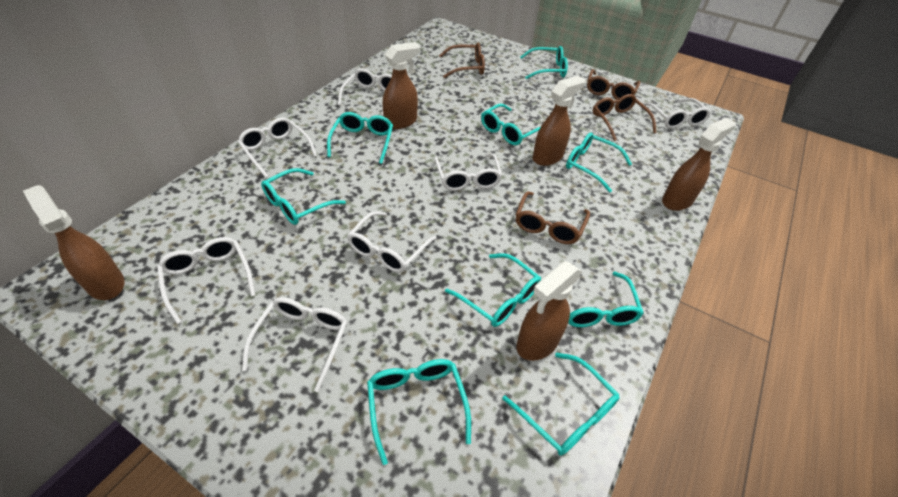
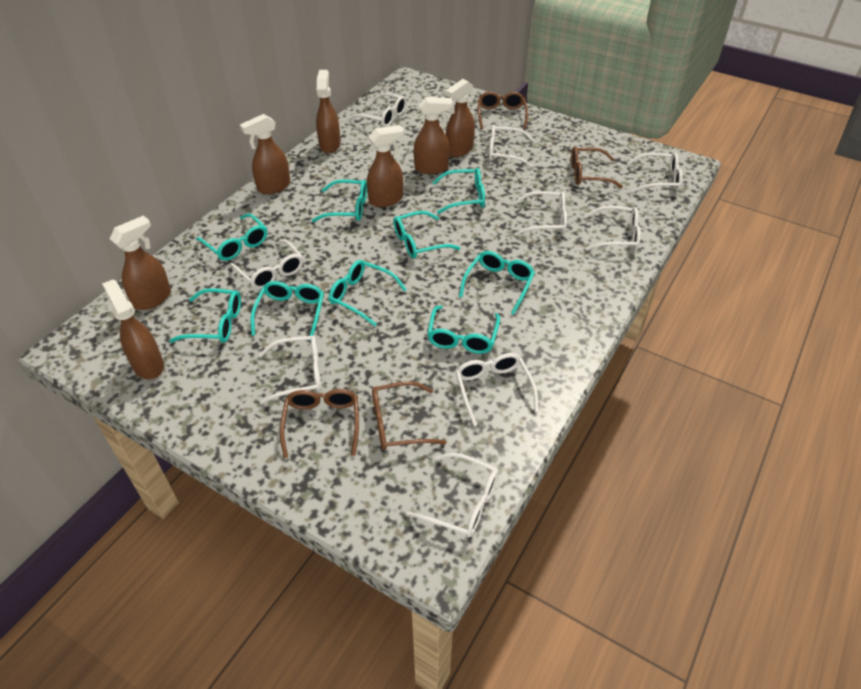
brown spray bottle: 5 -> 7
white glasses: 7 -> 9

